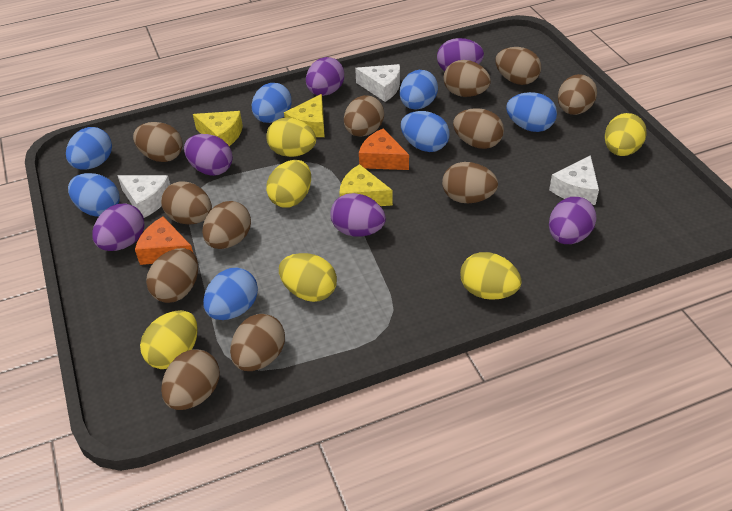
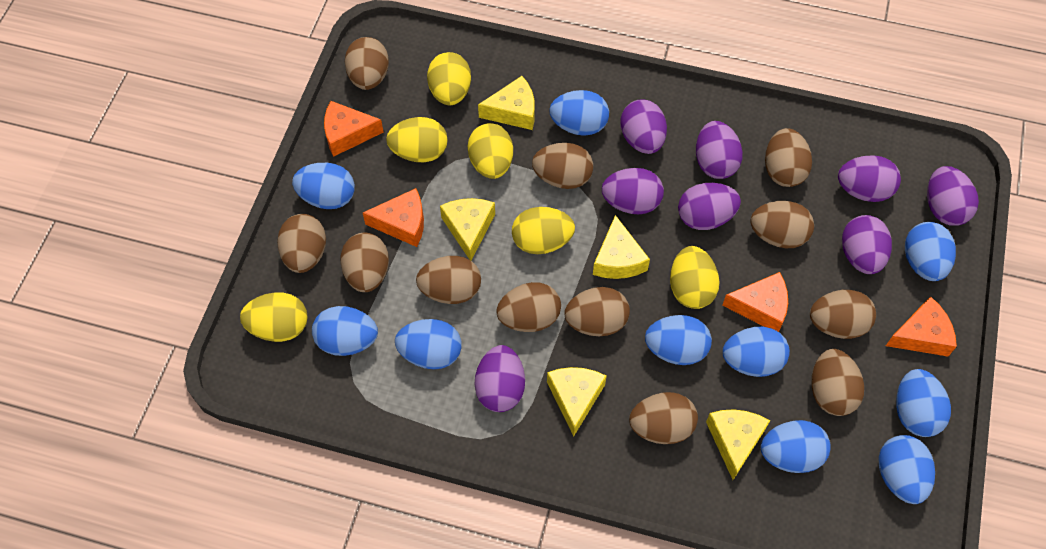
blue egg: 7 -> 10
orange cheese: 2 -> 4
purple egg: 6 -> 8
white cheese: 3 -> 0
yellow cheese: 3 -> 5

